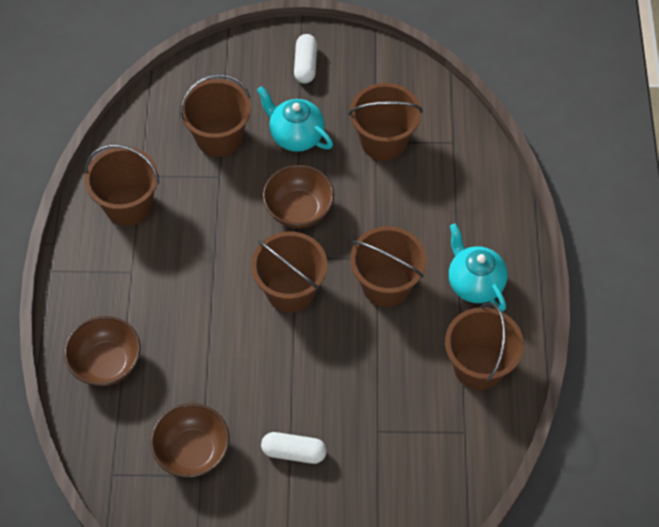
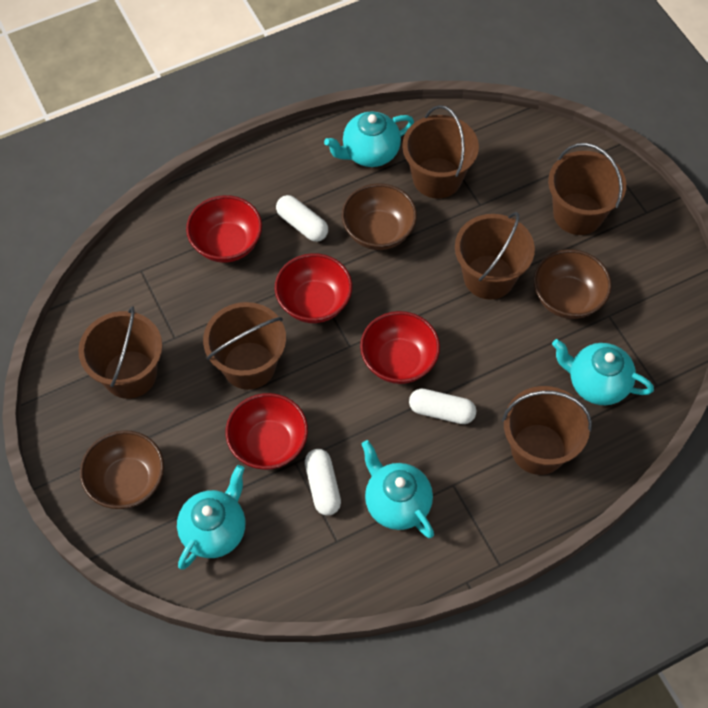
red bowl: 0 -> 4
turquoise teapot: 2 -> 4
white capsule: 2 -> 3

